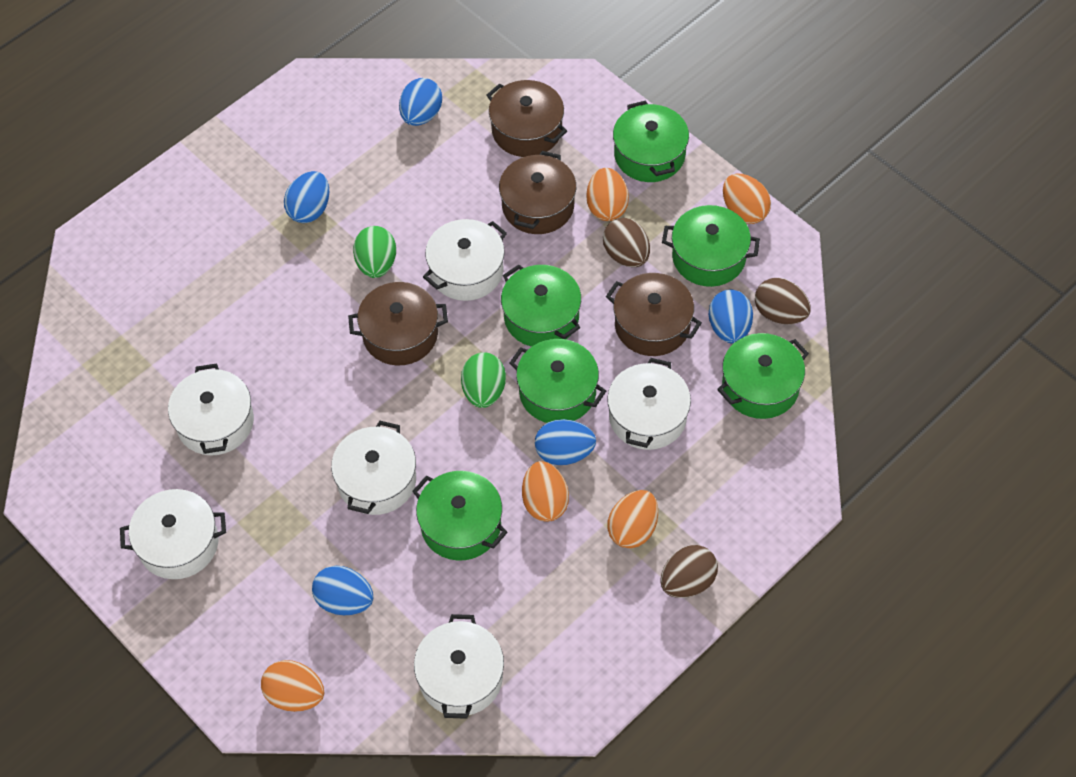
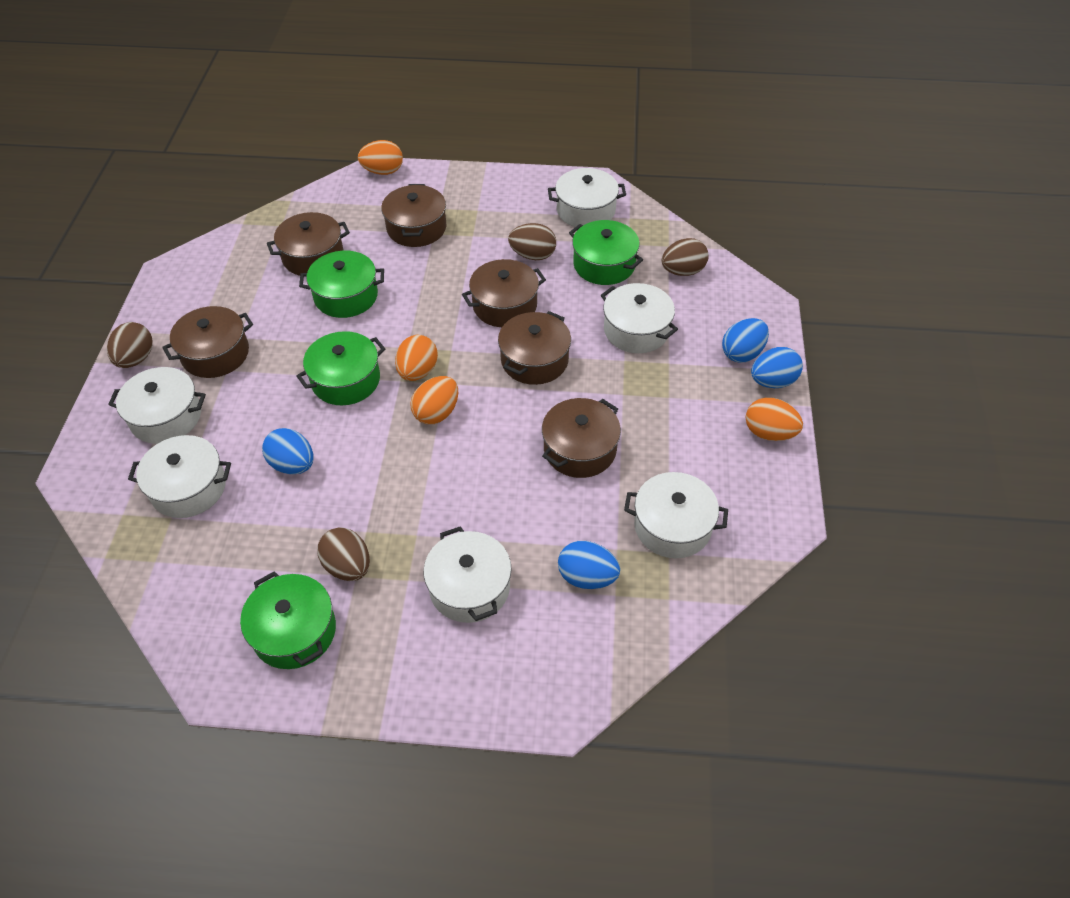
blue egg: 5 -> 4
brown egg: 3 -> 4
brown pot: 4 -> 6
green egg: 2 -> 0
green pot: 6 -> 4
orange egg: 5 -> 4

